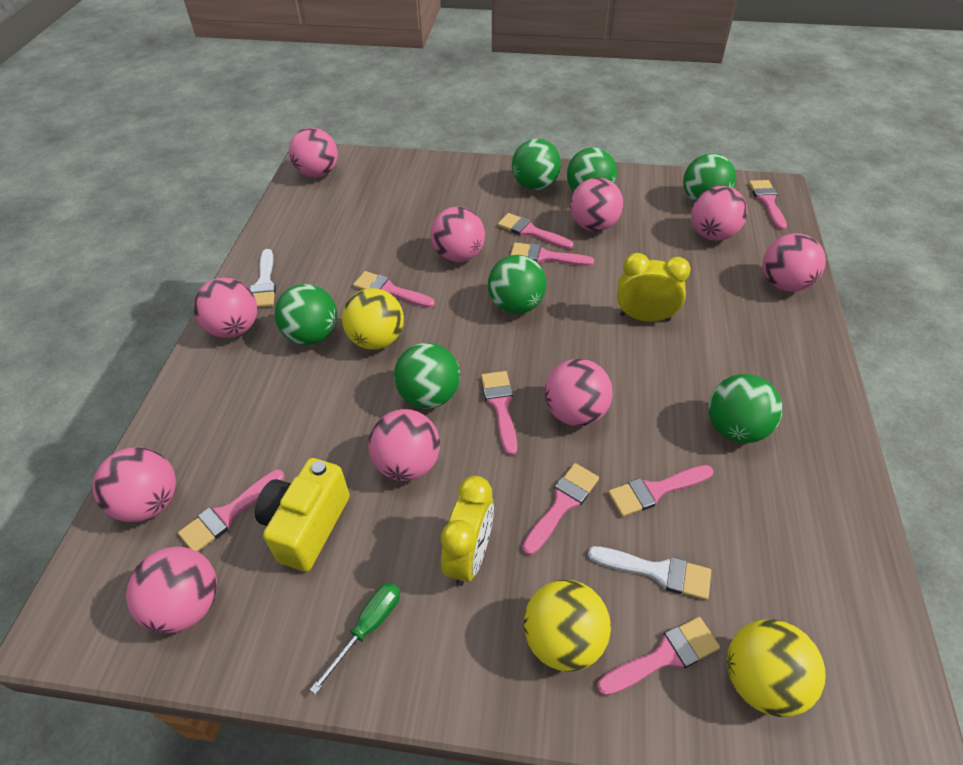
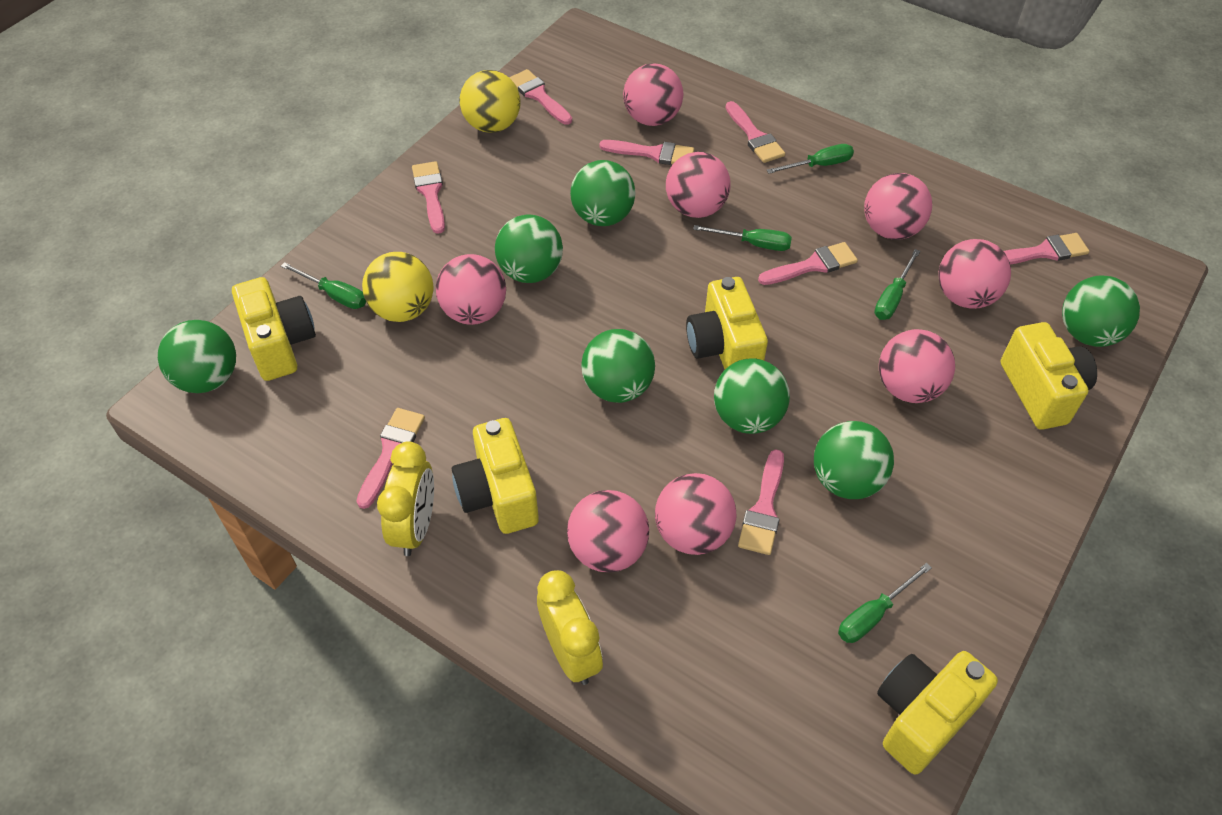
green screwdriver: 1 -> 5
pink ball: 10 -> 8
pink brush: 9 -> 8
white brush: 2 -> 0
yellow ball: 3 -> 2
yellow camera: 1 -> 5

